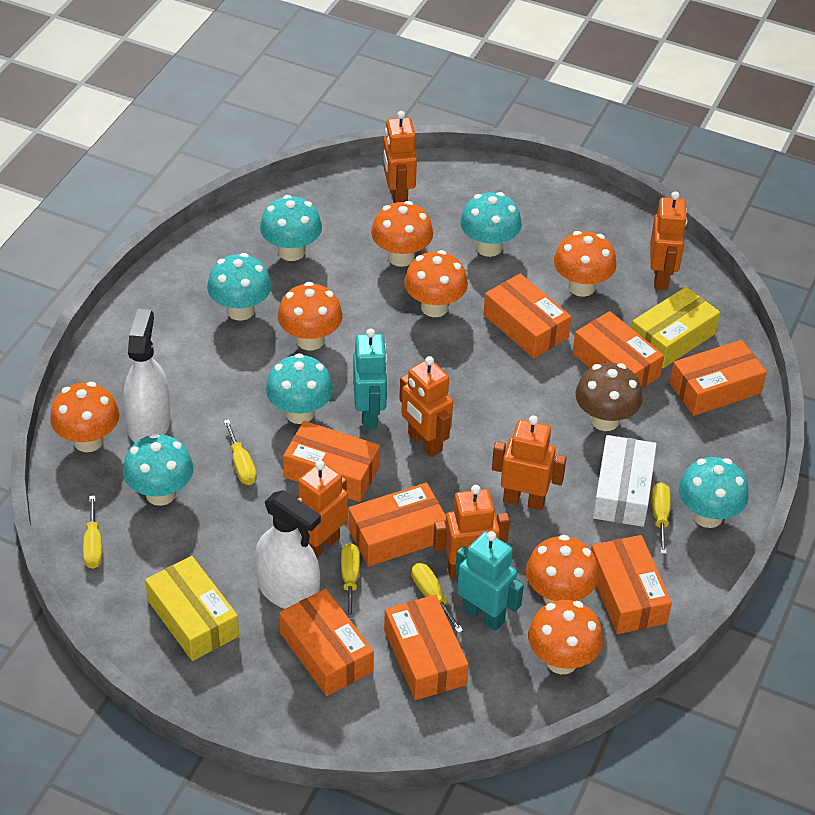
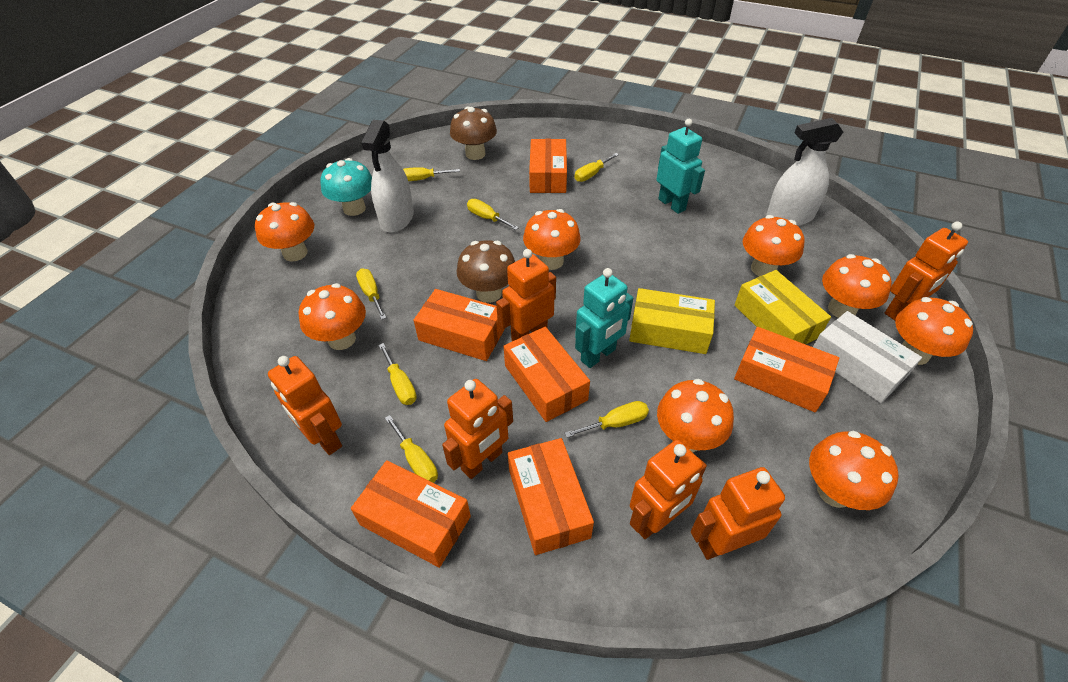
brown mushroom: 1 -> 2
orange box: 8 -> 6
orange mushroom: 7 -> 8
turquoise mushroom: 6 -> 1
yellow screwdriver: 5 -> 7

